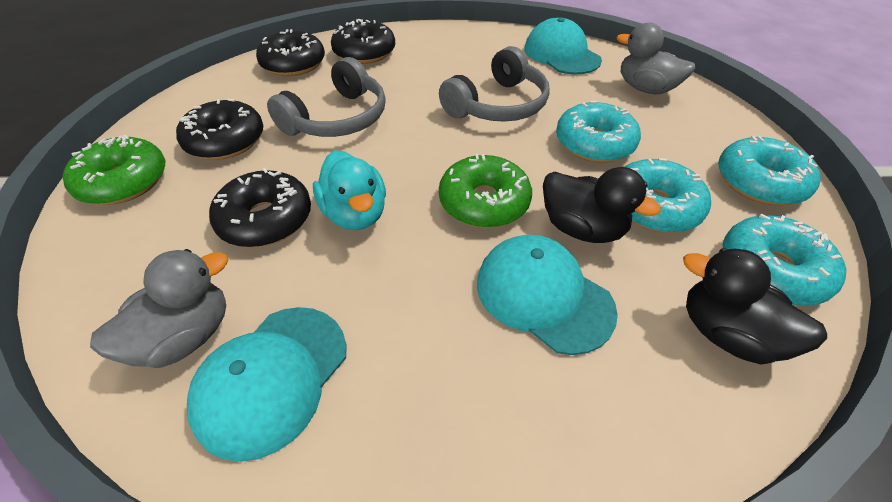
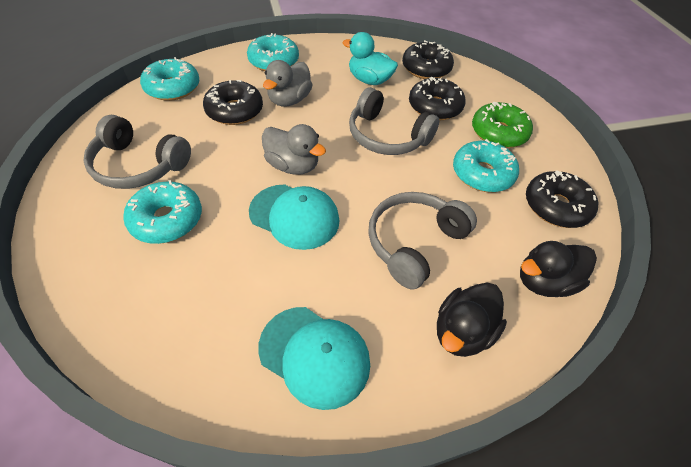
green donut: 2 -> 1
grey headphones: 2 -> 3
turquoise cap: 3 -> 2

